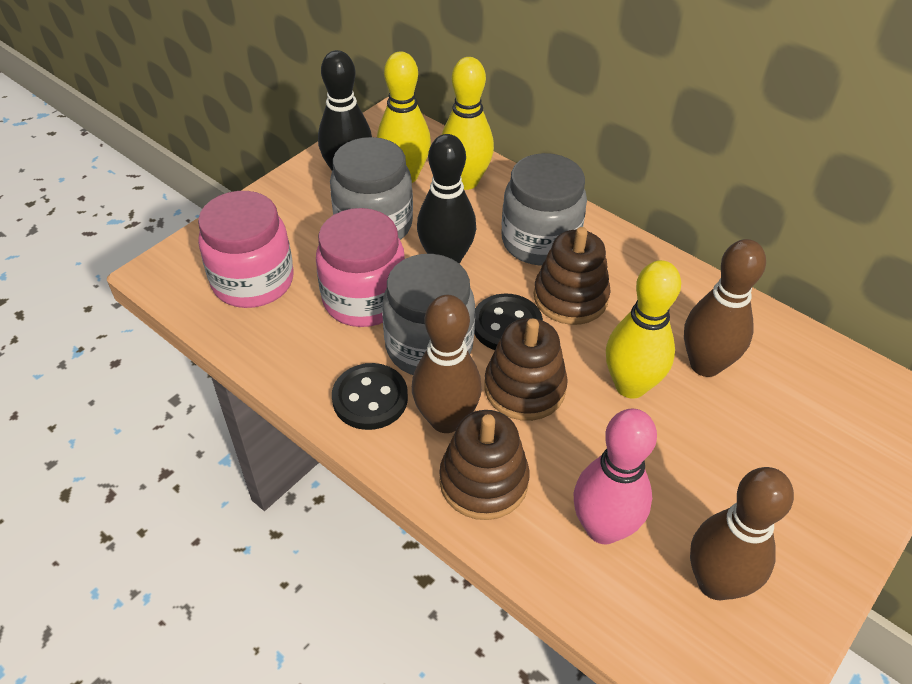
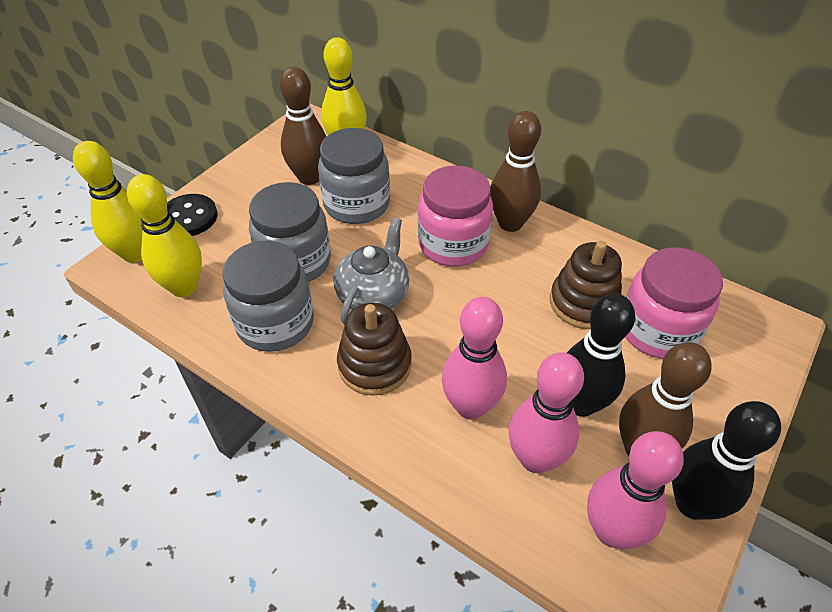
black button: 2 -> 1
brown stacking toy: 3 -> 2
grey teapot: 0 -> 1
pink bowling pin: 1 -> 3

